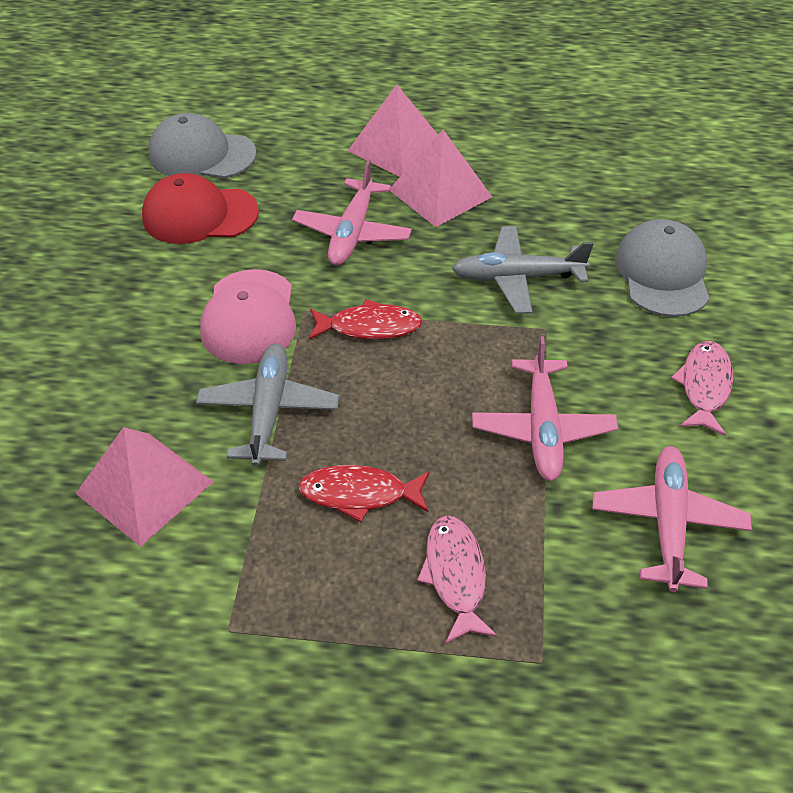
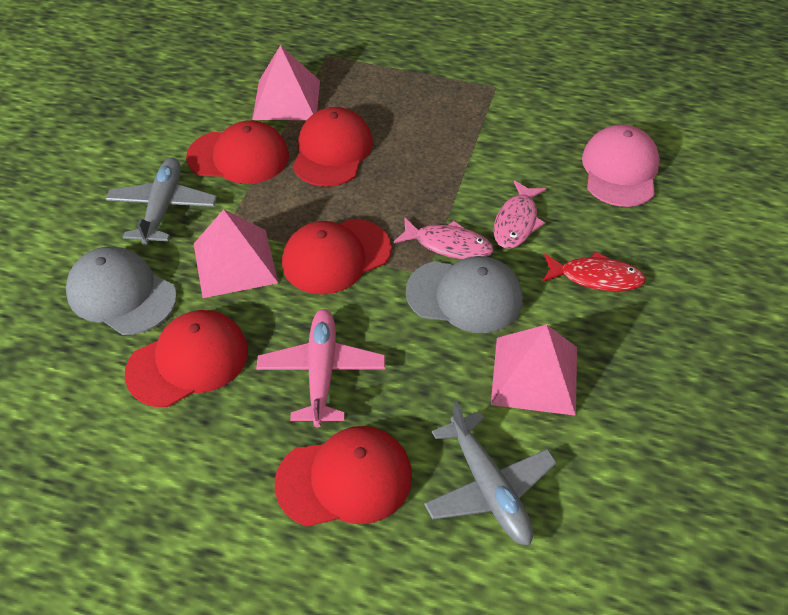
pink plane: 3 -> 1
red cap: 1 -> 5
red fish: 2 -> 1

